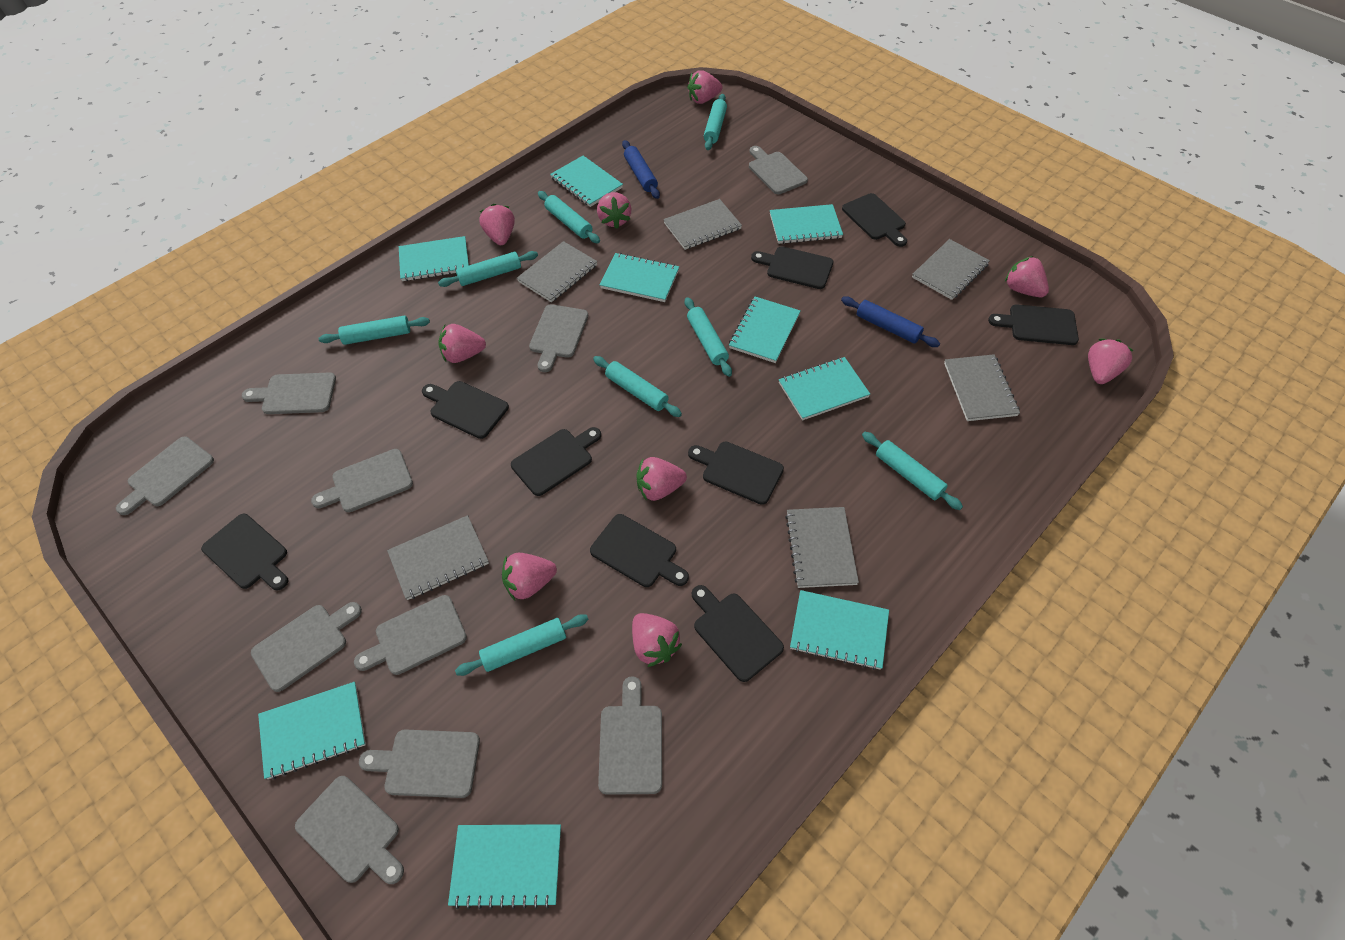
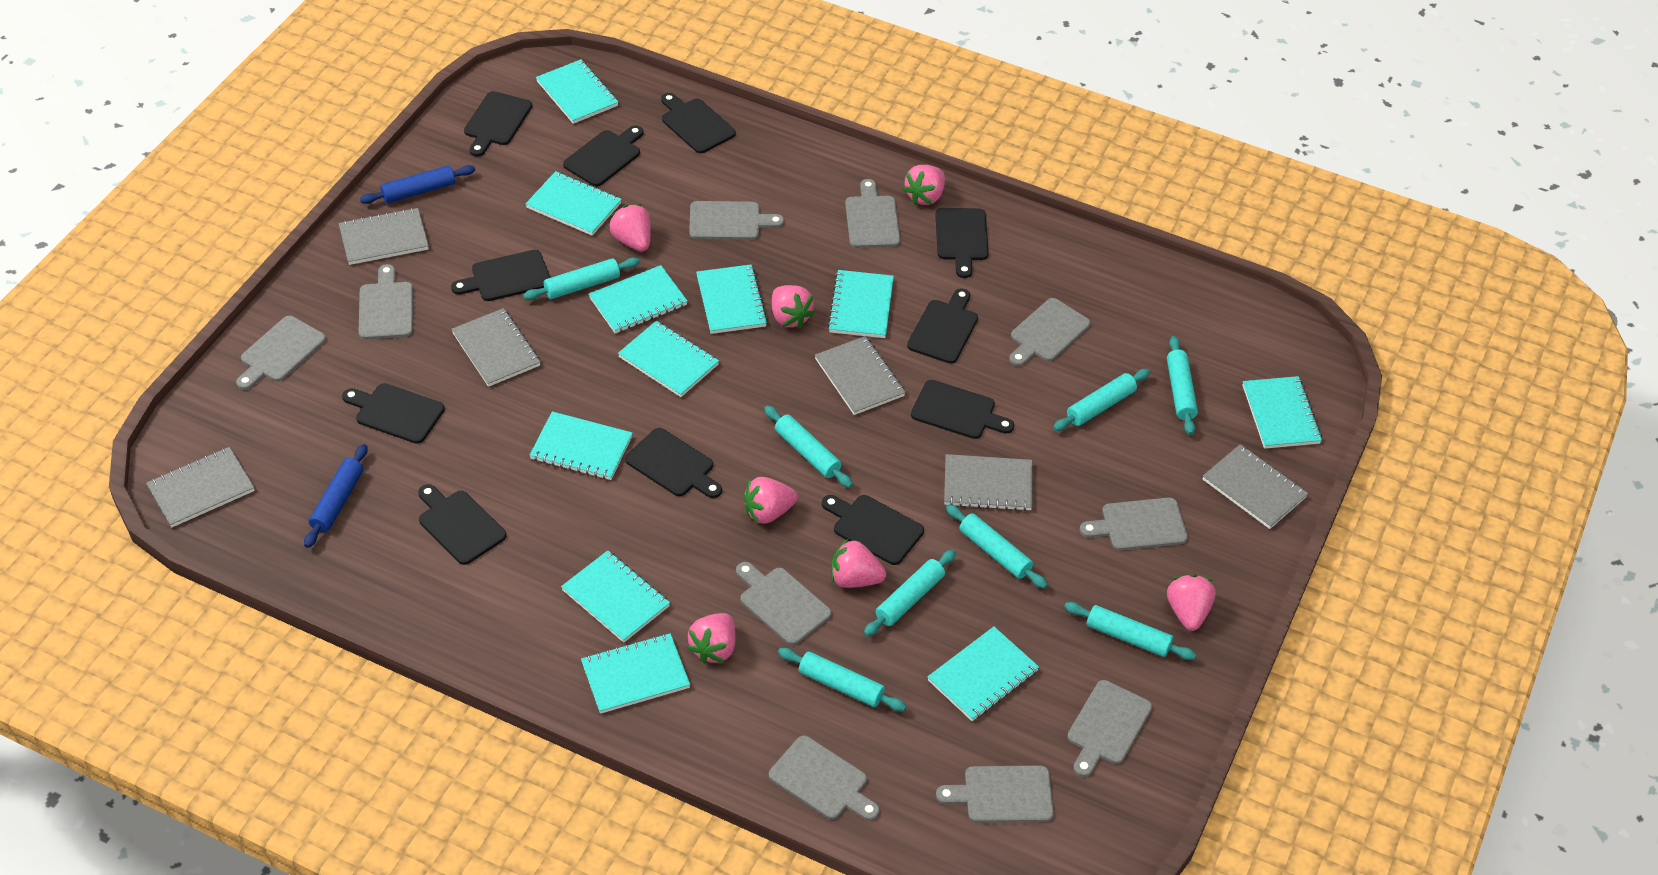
black cutting board: 9 -> 11
pink strawberry: 9 -> 7
turquoise notebook: 9 -> 11

